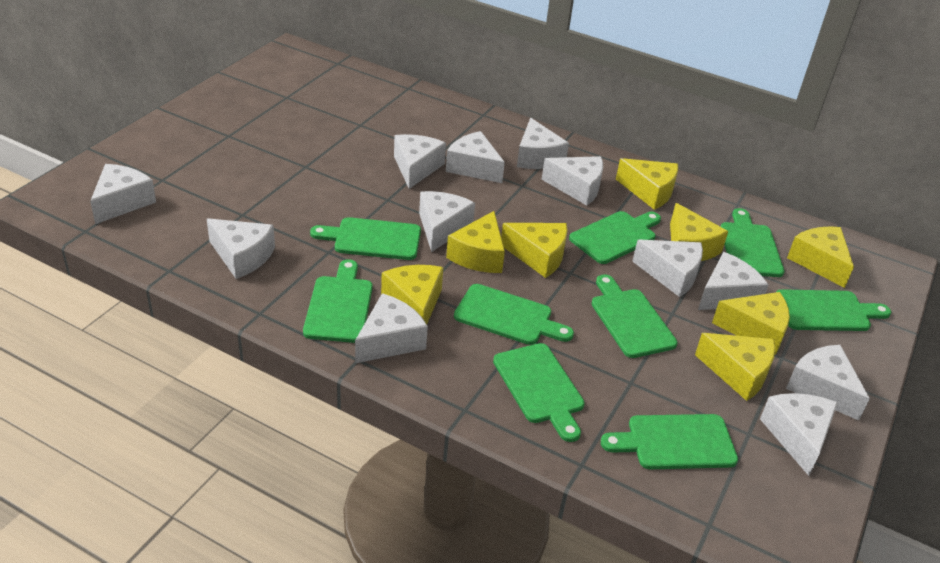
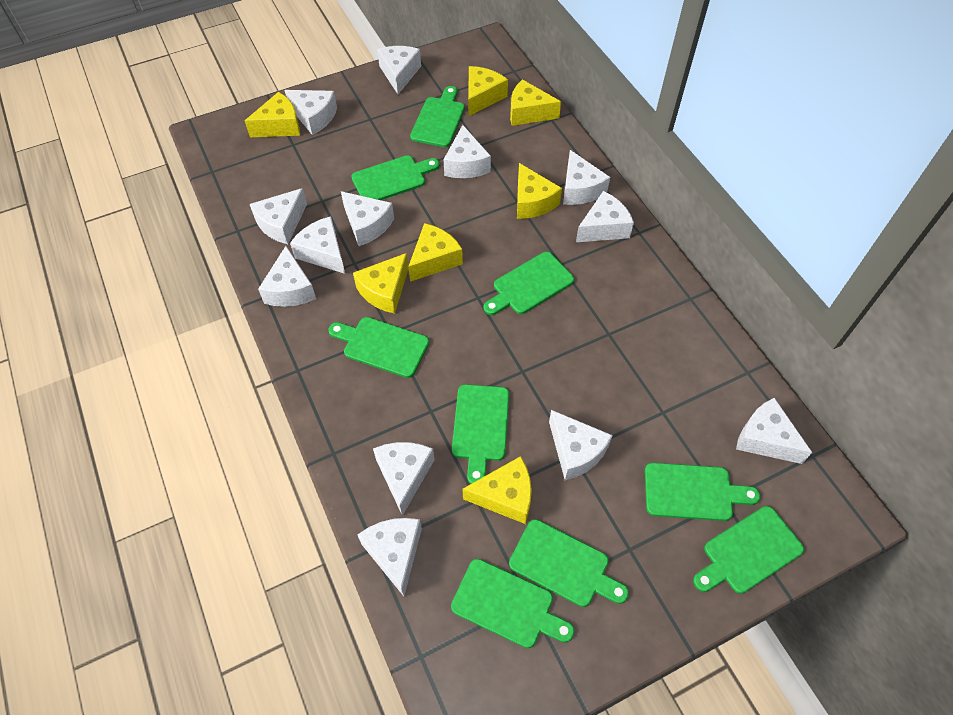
white cheese: 12 -> 13
yellow cheese: 8 -> 7

